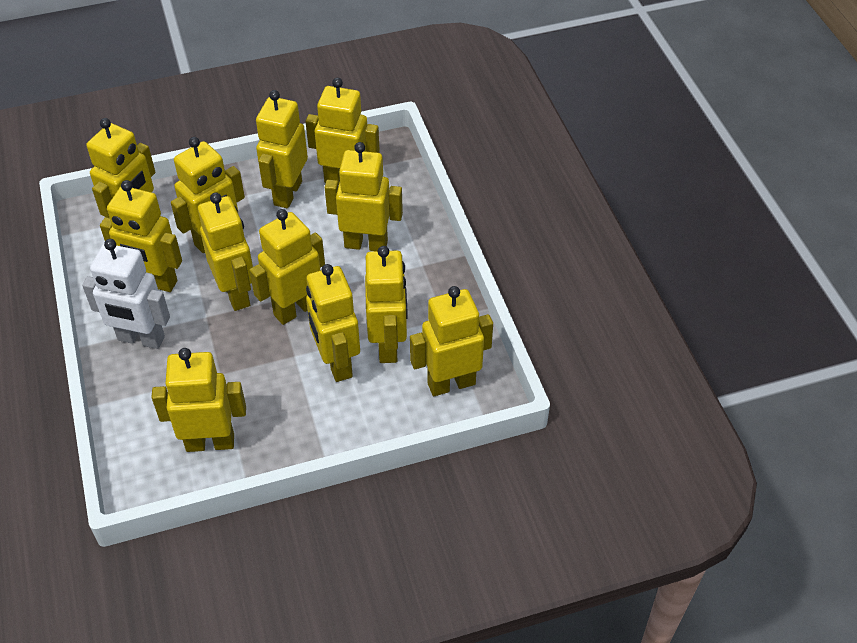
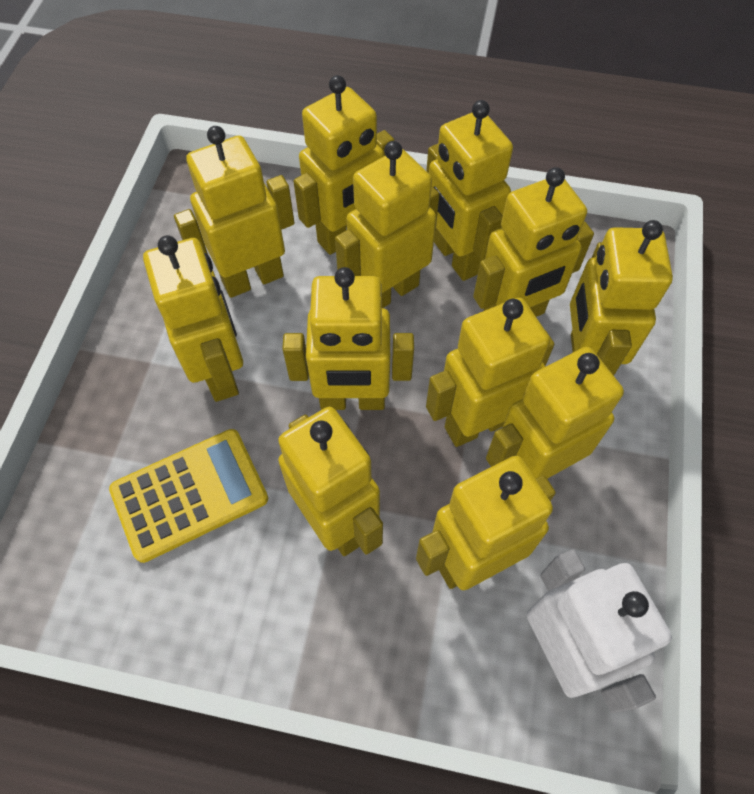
yellow calculator: 0 -> 1

